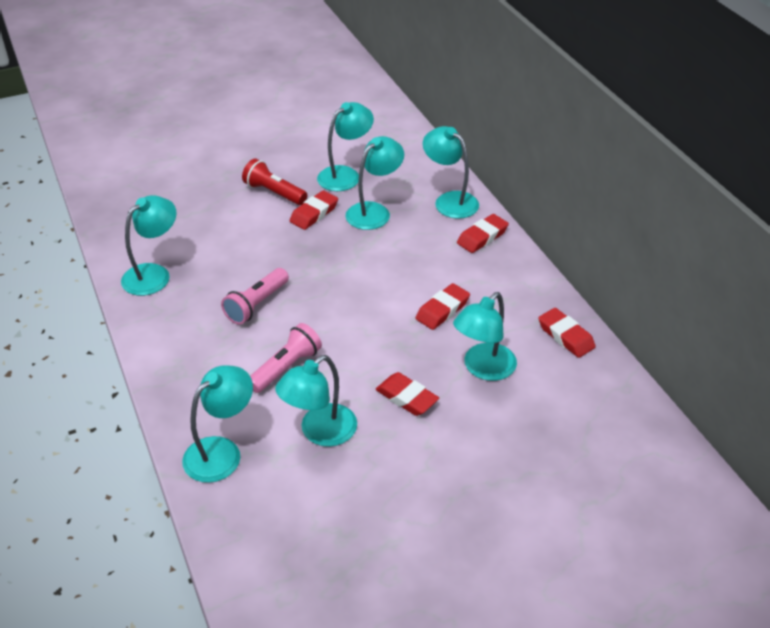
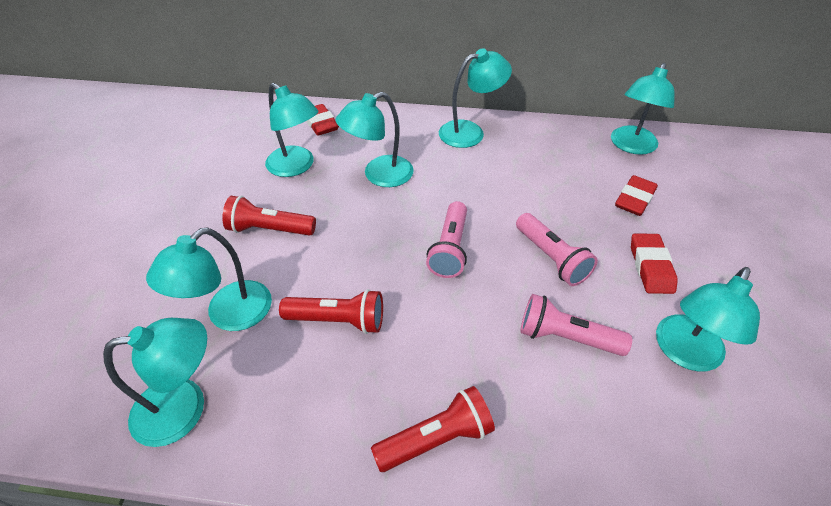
pink flashlight: 2 -> 3
red eraser: 5 -> 3
red flashlight: 1 -> 3

